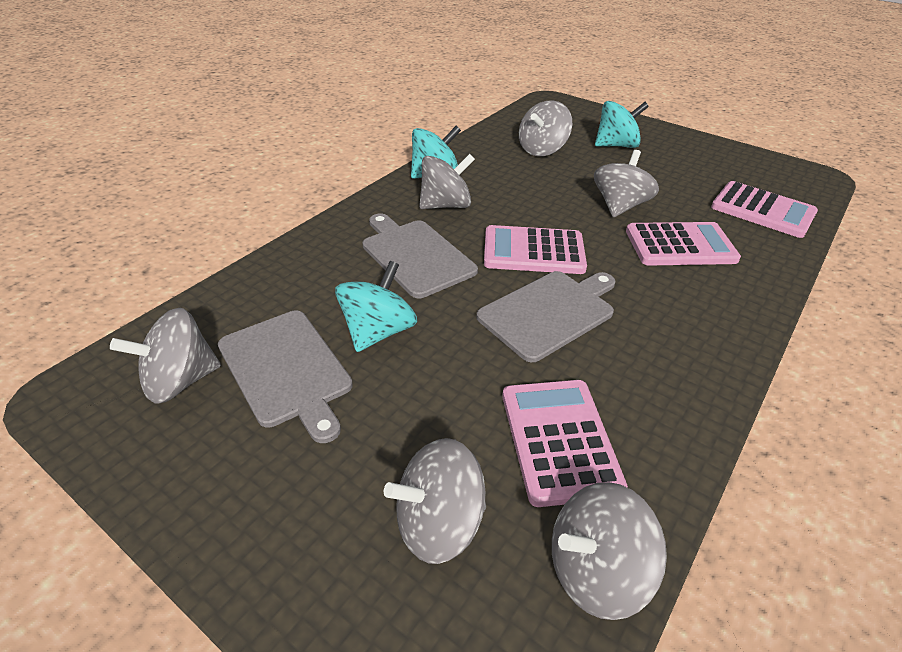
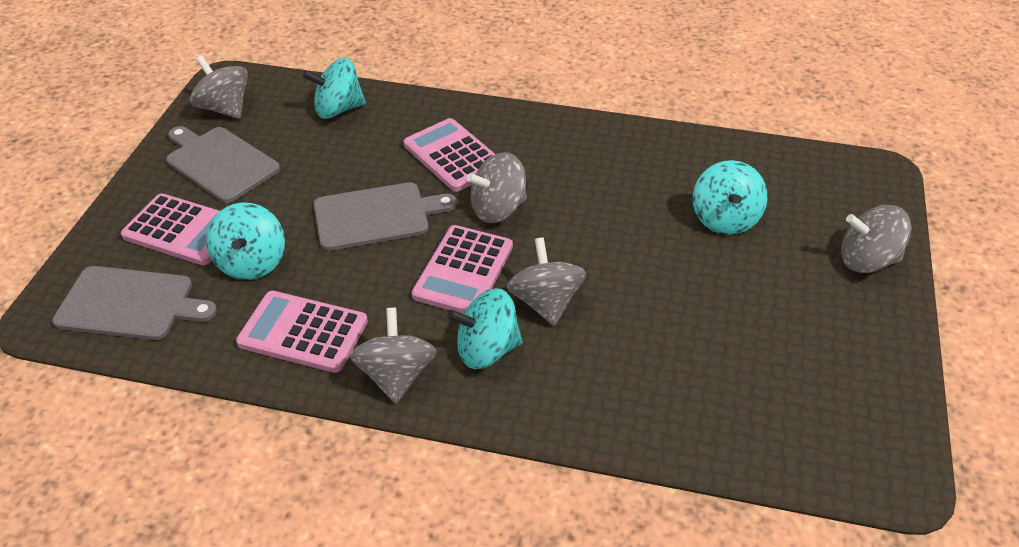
grey spinning top: 6 -> 5
turquoise spinning top: 3 -> 4

